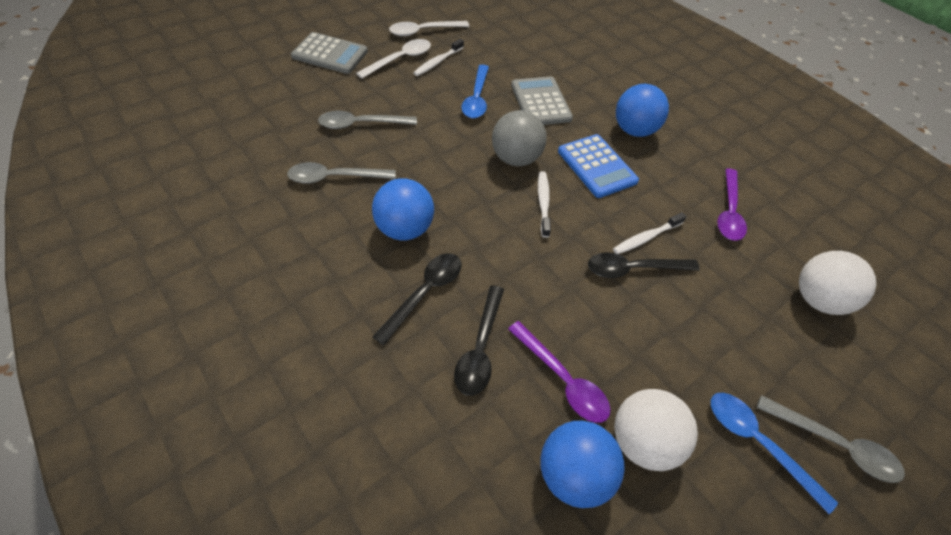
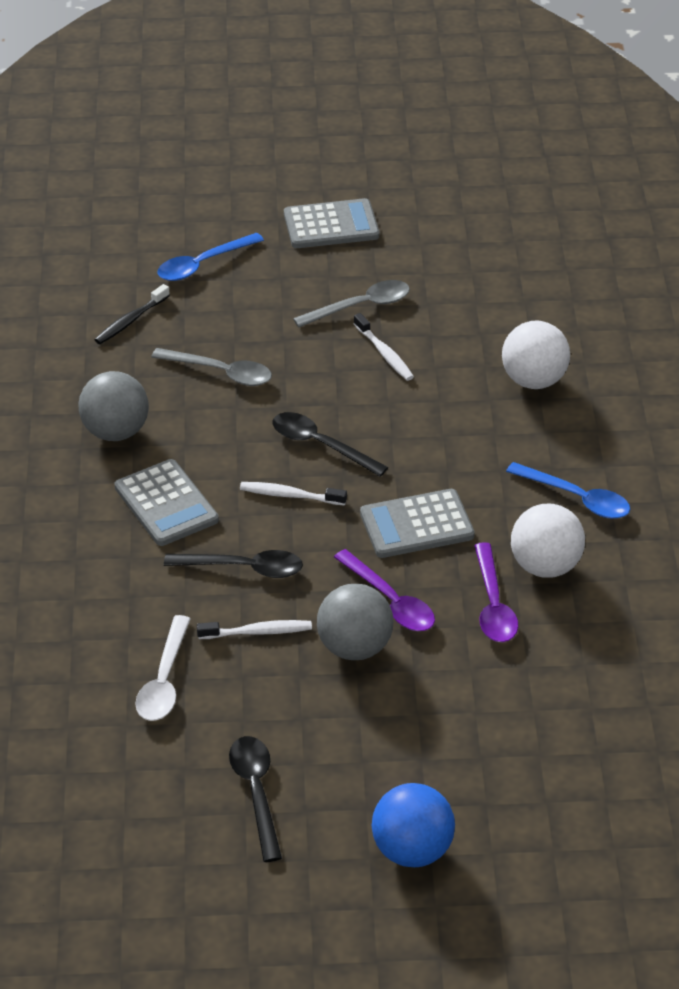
black toothbrush: 0 -> 1
blue ball: 3 -> 1
blue calculator: 1 -> 0
grey ball: 1 -> 2
grey calculator: 2 -> 3
grey spoon: 3 -> 2
white spoon: 2 -> 1

